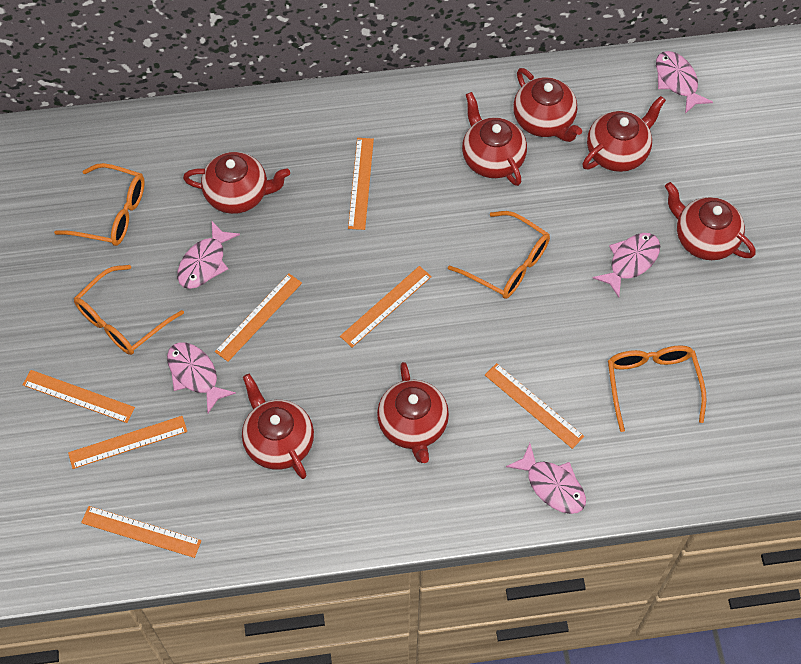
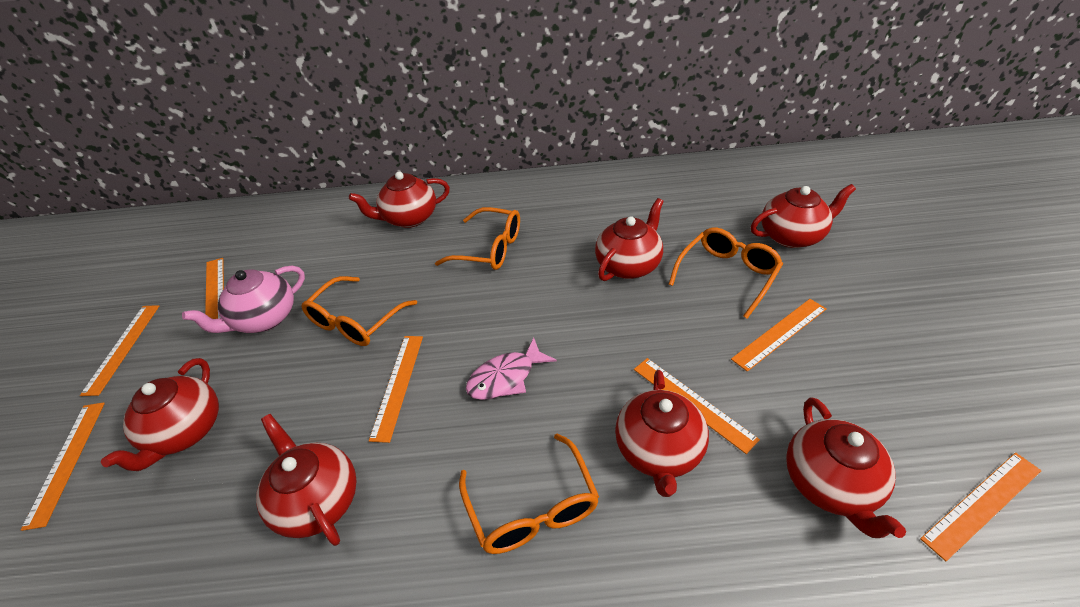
pink fish: 5 -> 1
pink teapot: 0 -> 1

